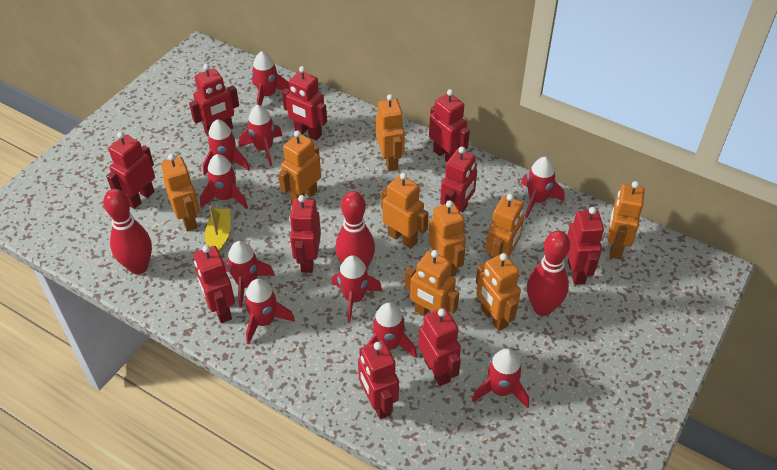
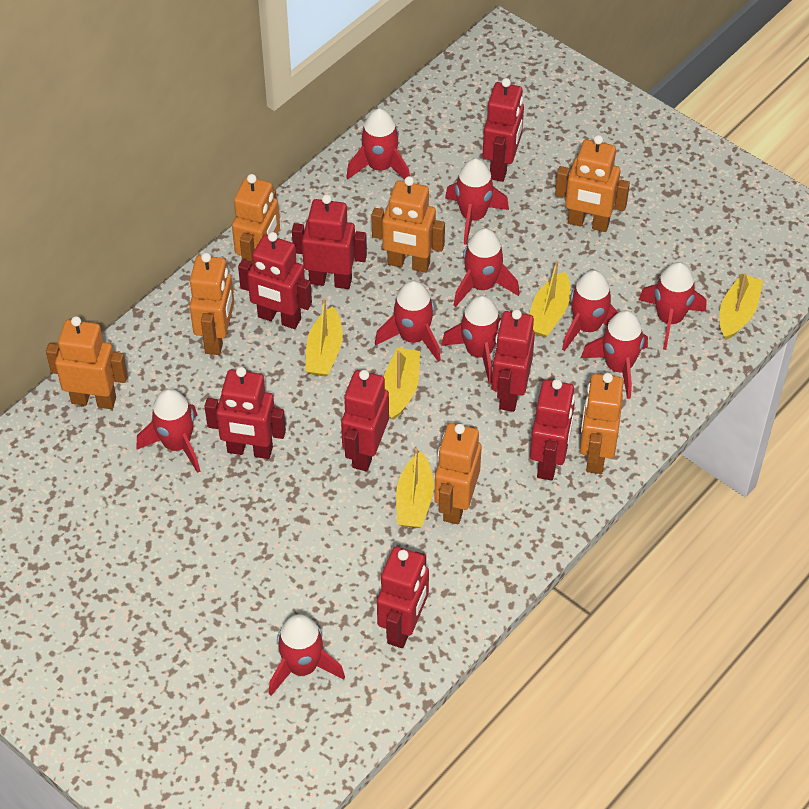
orange robot: 9 -> 7
red bowling pin: 3 -> 0
red robot: 10 -> 8
yellow boat: 1 -> 5

